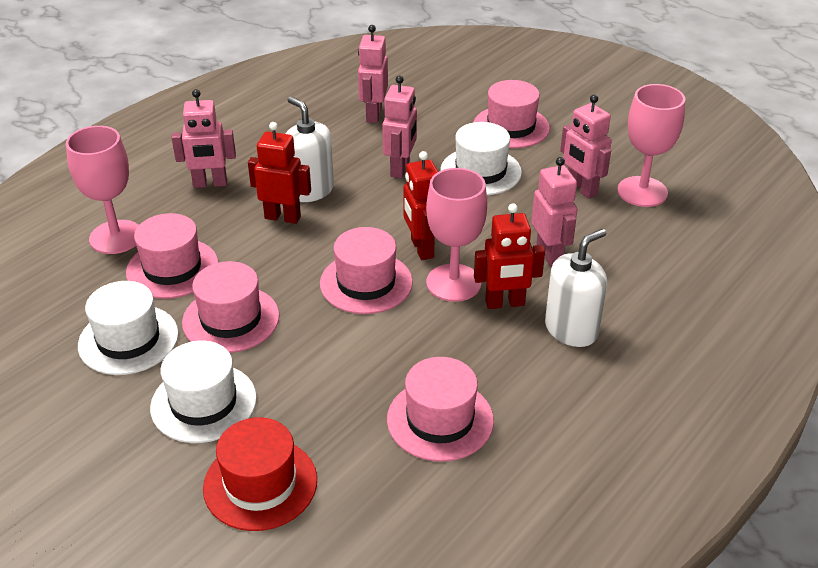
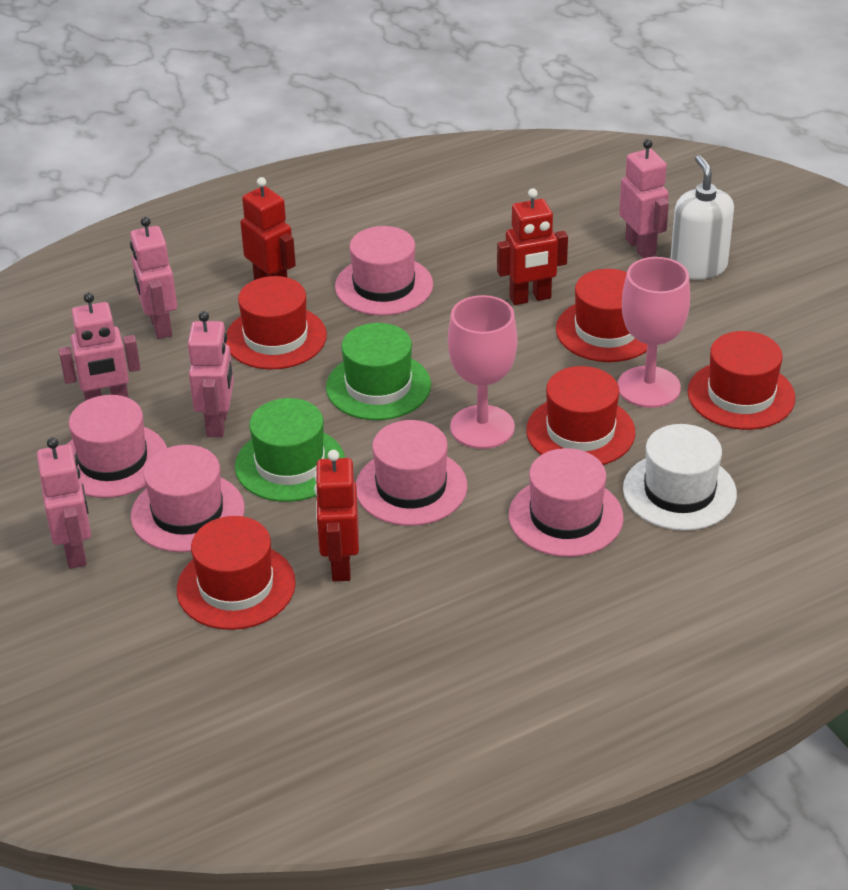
green hat: 0 -> 2
pink goblet: 3 -> 2
red hat: 1 -> 5
white hat: 3 -> 1
white soap dispenser: 2 -> 1

